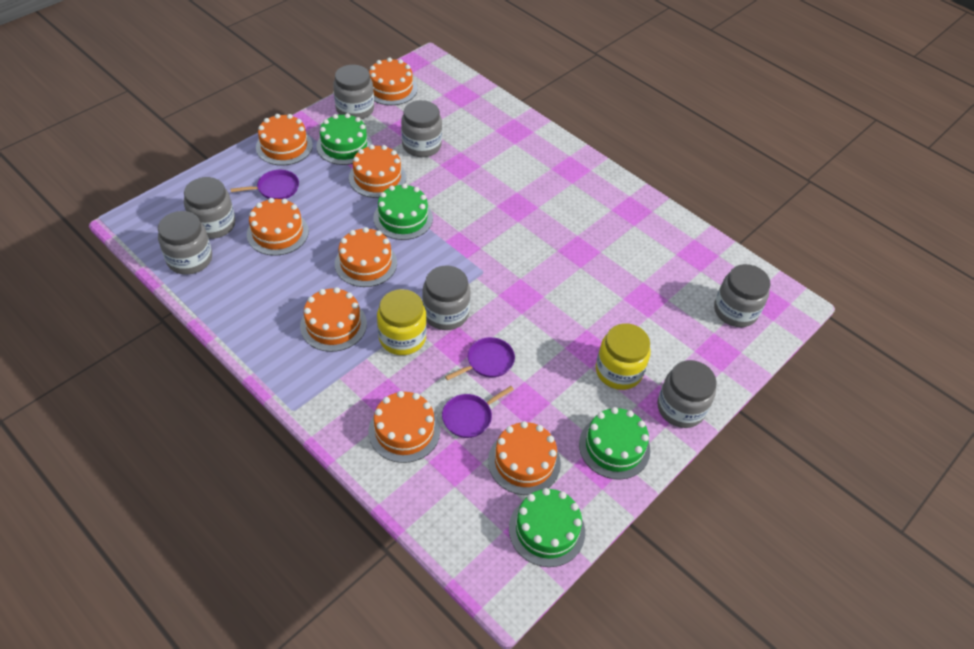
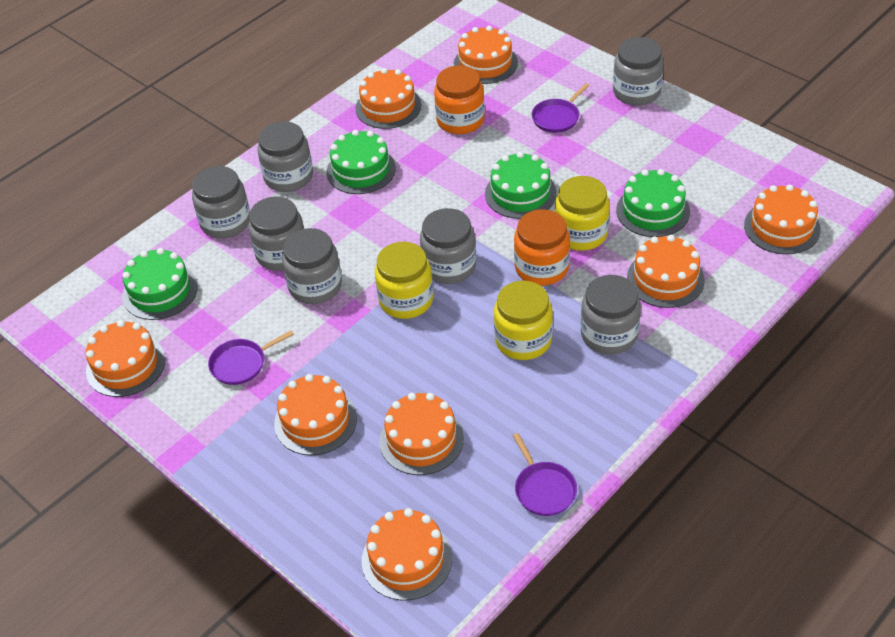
orange jar: 0 -> 2
yellow jar: 2 -> 3

